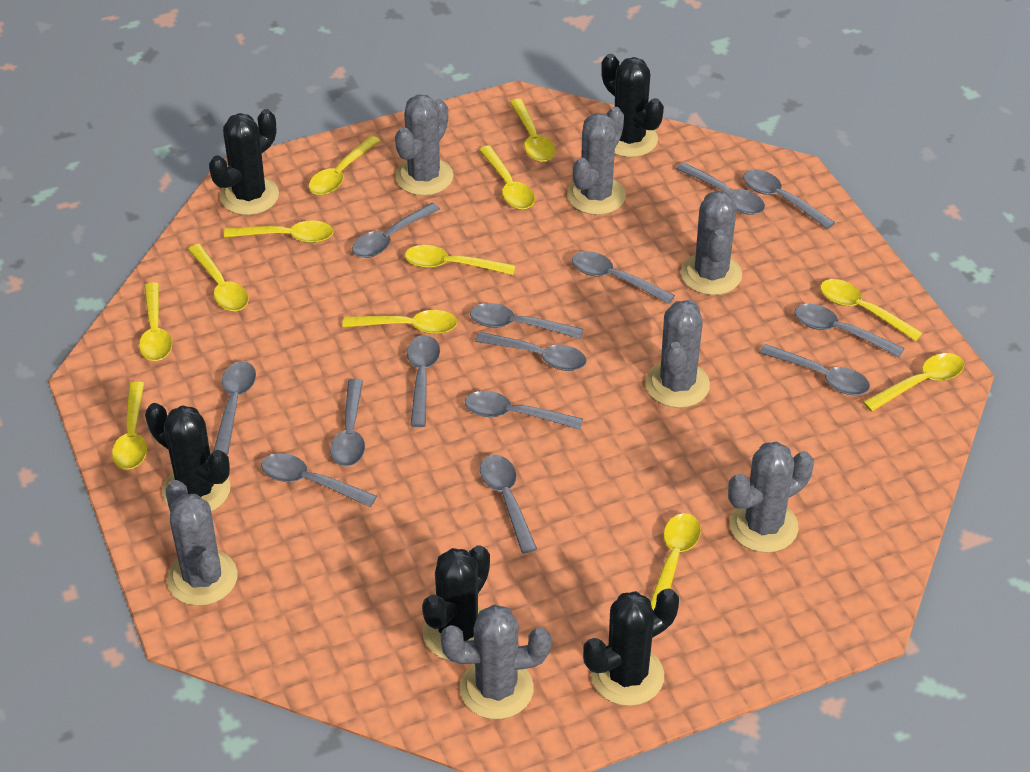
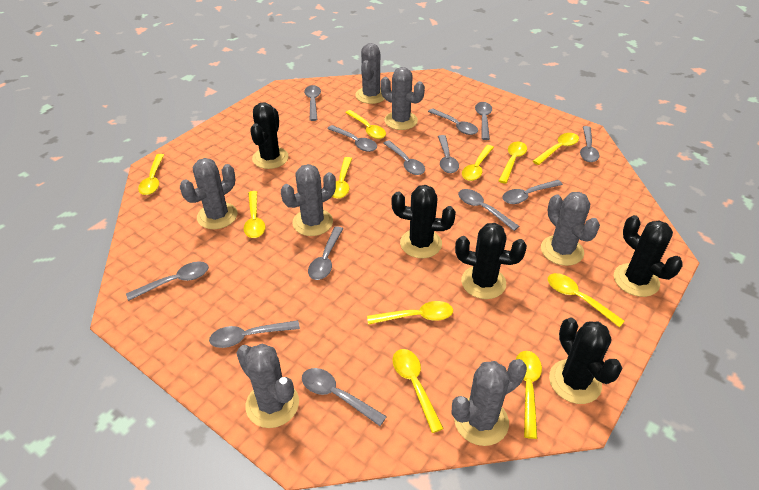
grey spoon: 14 -> 13
yellow spoon: 12 -> 11

